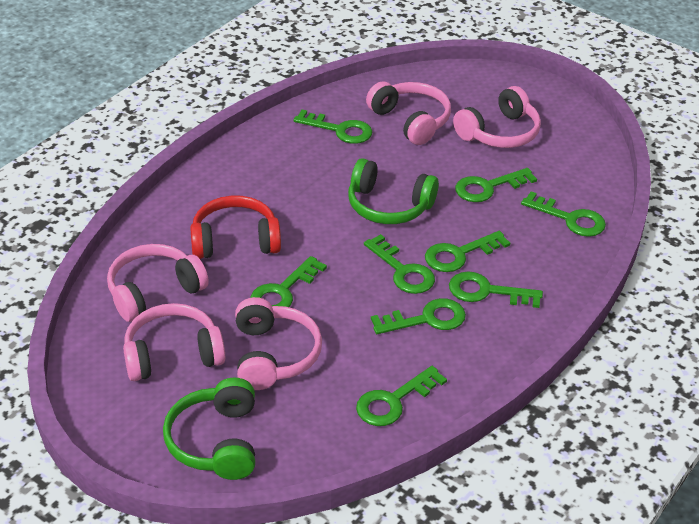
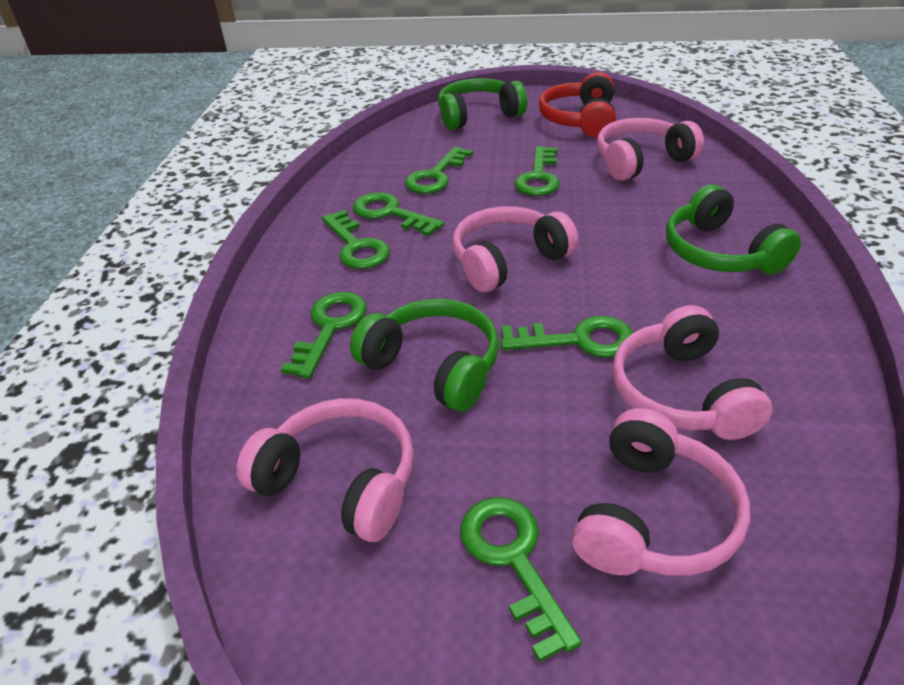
green headphones: 2 -> 3
green key: 9 -> 7

